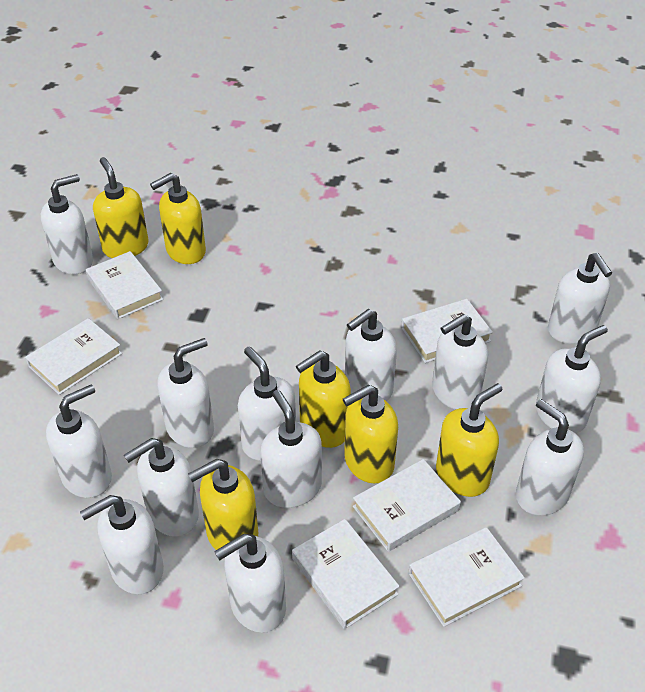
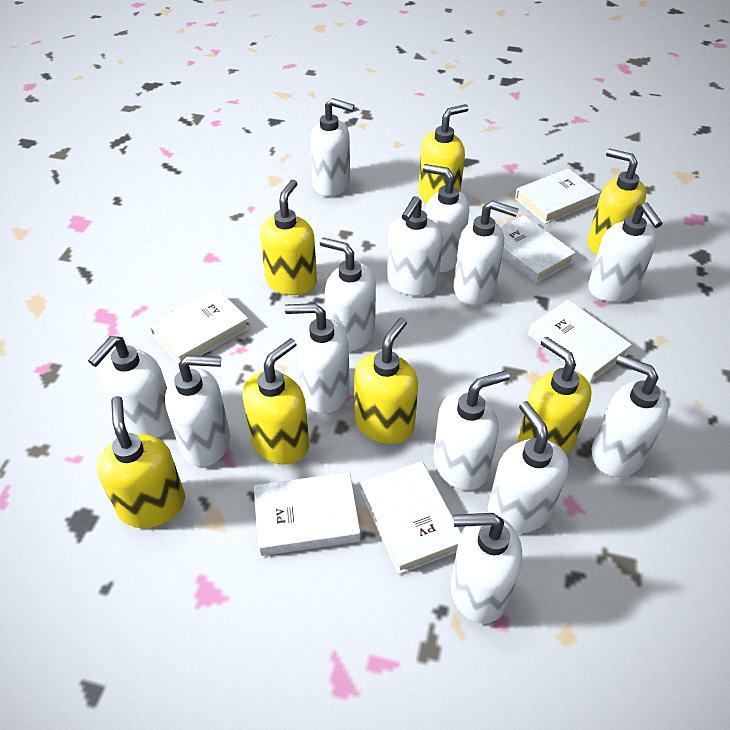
yellow soap dispenser: 6 -> 7

